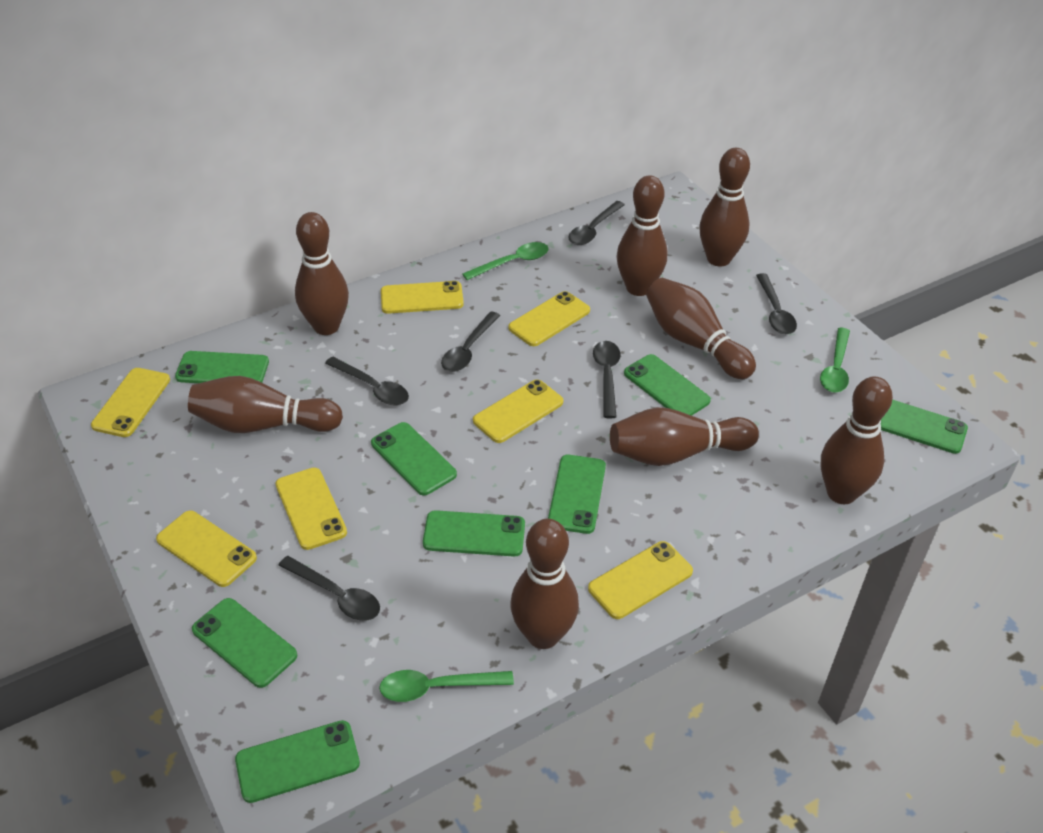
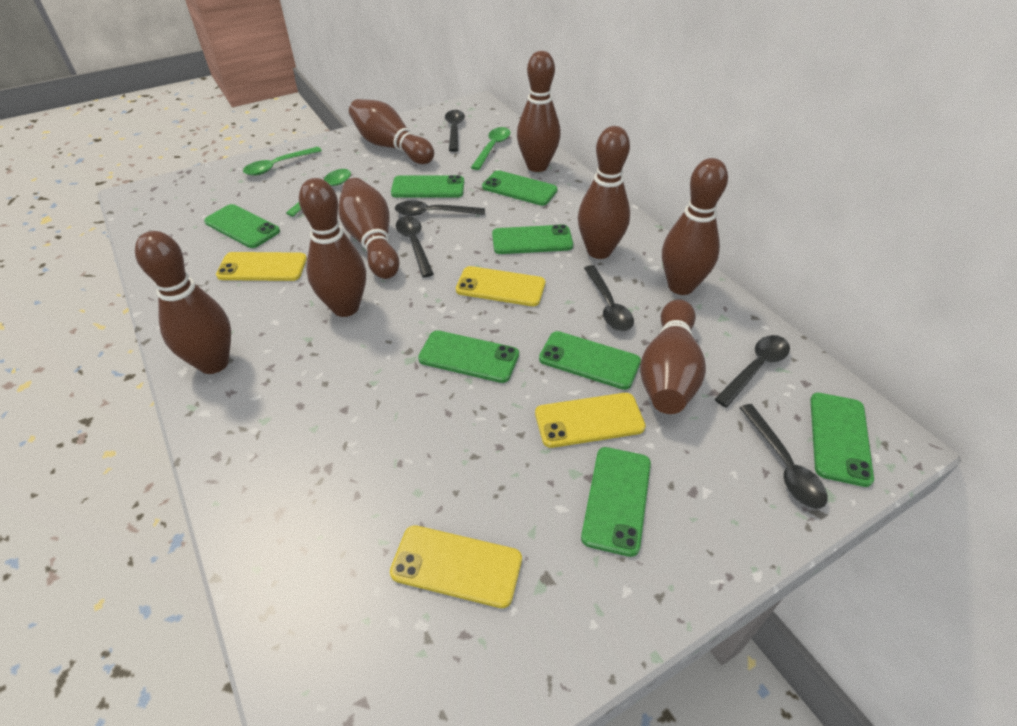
yellow phone: 7 -> 4

